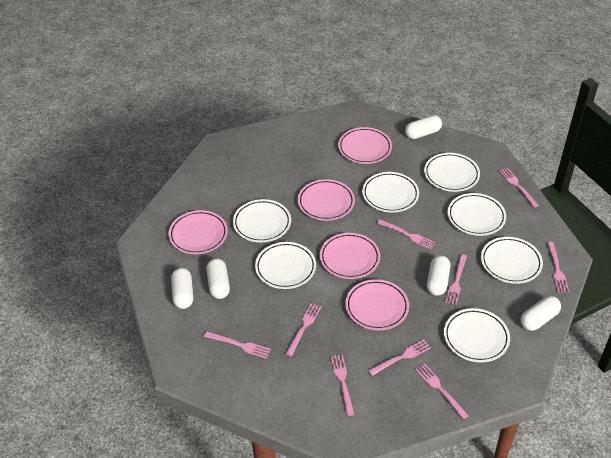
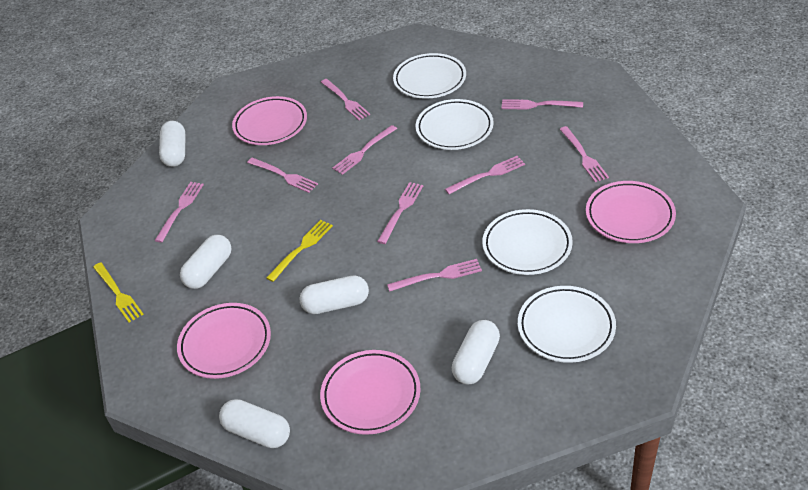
pink plate: 5 -> 4
white plate: 7 -> 4
yellow fork: 0 -> 2

